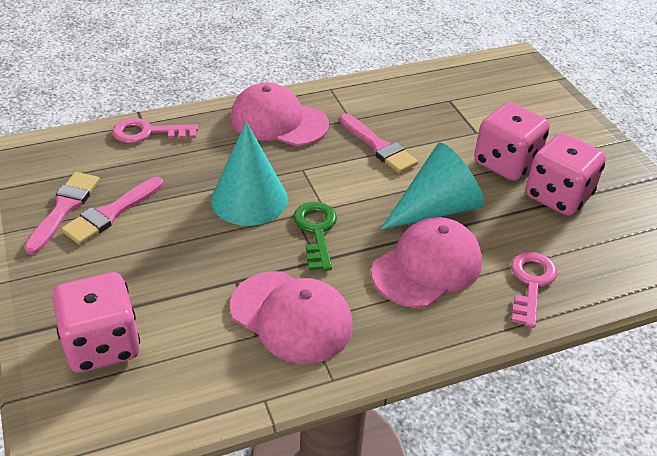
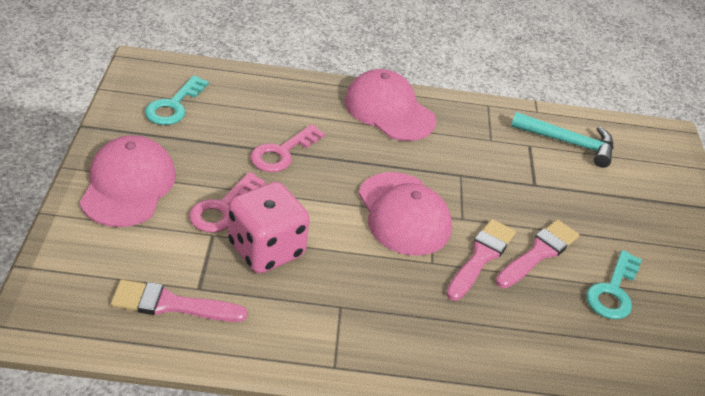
green key: 1 -> 0
pink dice: 3 -> 1
turquoise cone: 2 -> 0
turquoise hammer: 0 -> 1
turquoise key: 0 -> 2

